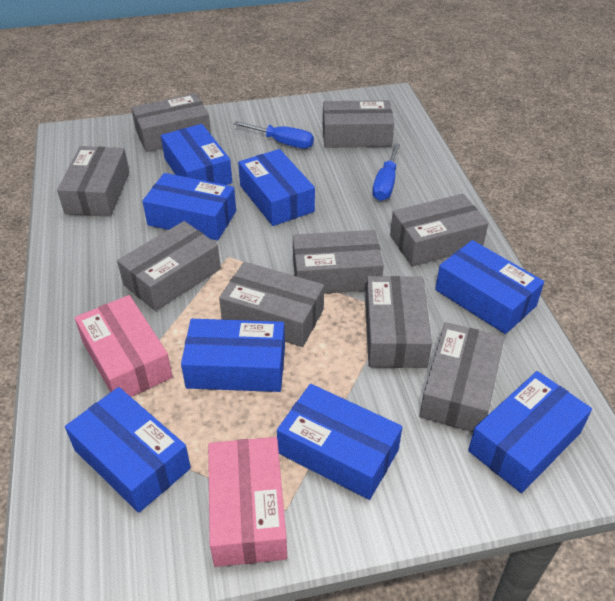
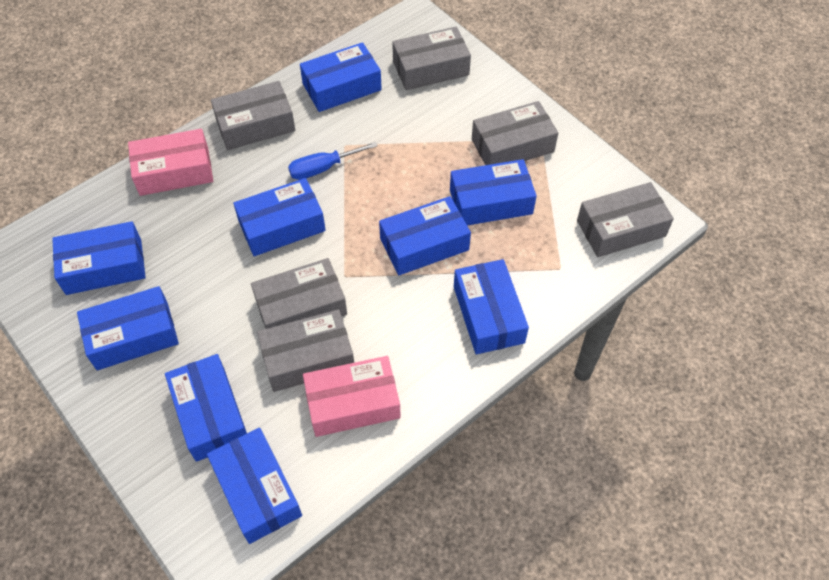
blue box: 8 -> 9
blue screwdriver: 2 -> 1
grey box: 9 -> 6

